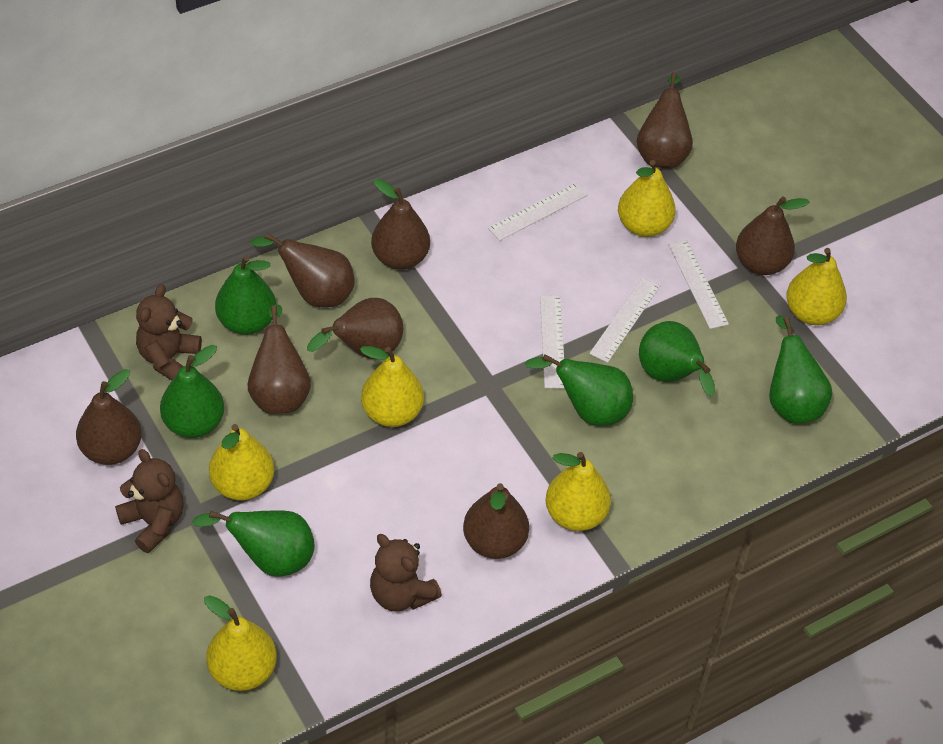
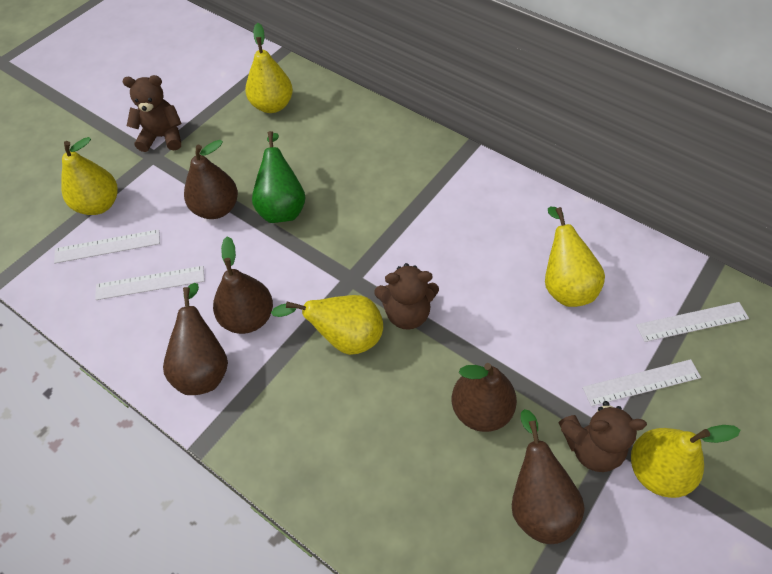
brown pear: 8 -> 5
green pear: 6 -> 1
yellow pear: 6 -> 5

